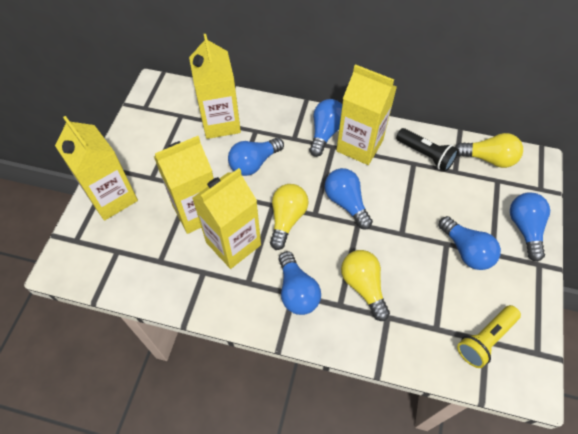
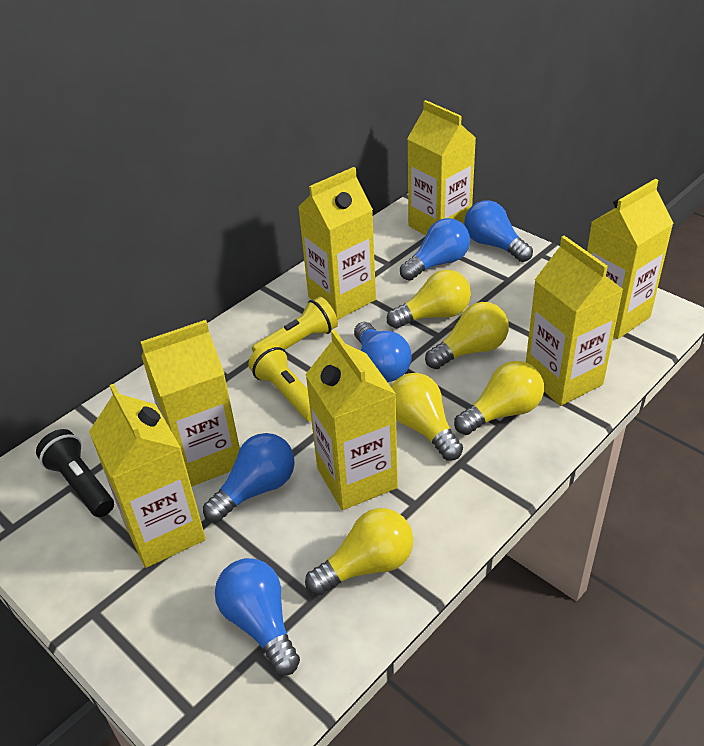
blue light bulb: 6 -> 5
yellow carton: 5 -> 7
yellow flashlight: 1 -> 2
yellow light bulb: 3 -> 5

